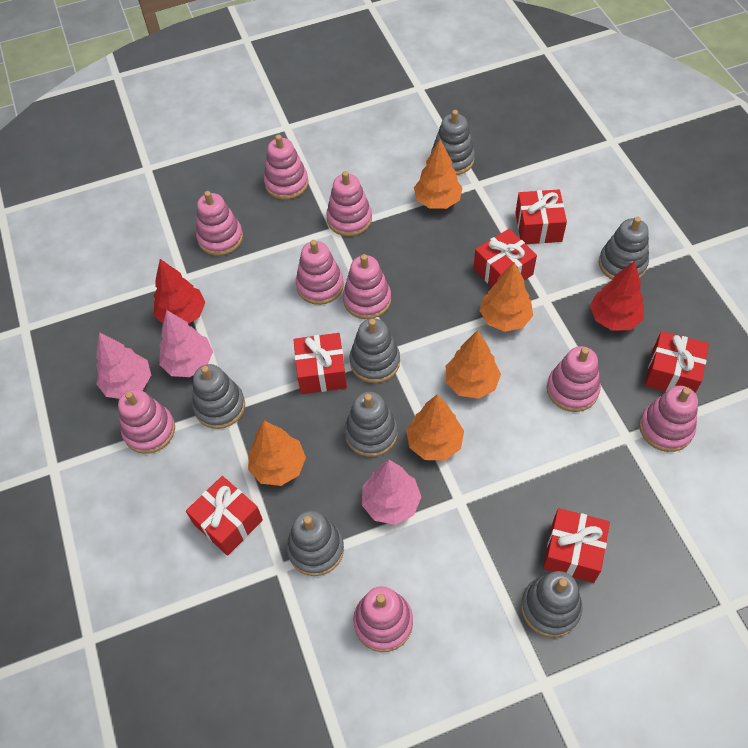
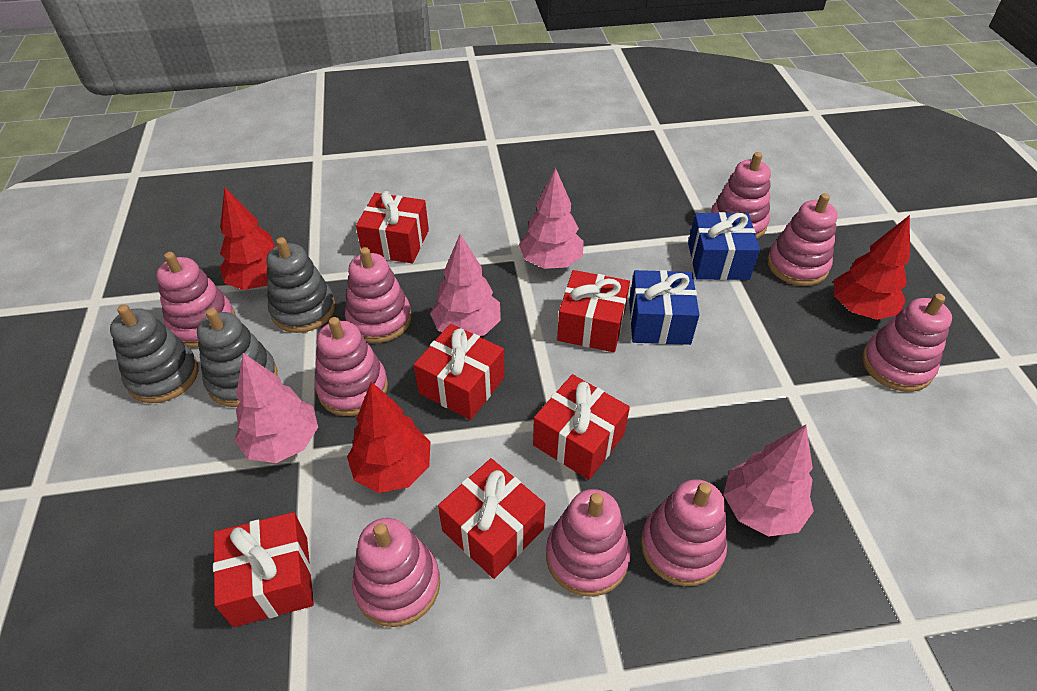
blue gift: 0 -> 2
grey stacking toy: 7 -> 3
orange tree: 5 -> 0
pink tree: 3 -> 4
red tree: 2 -> 3

